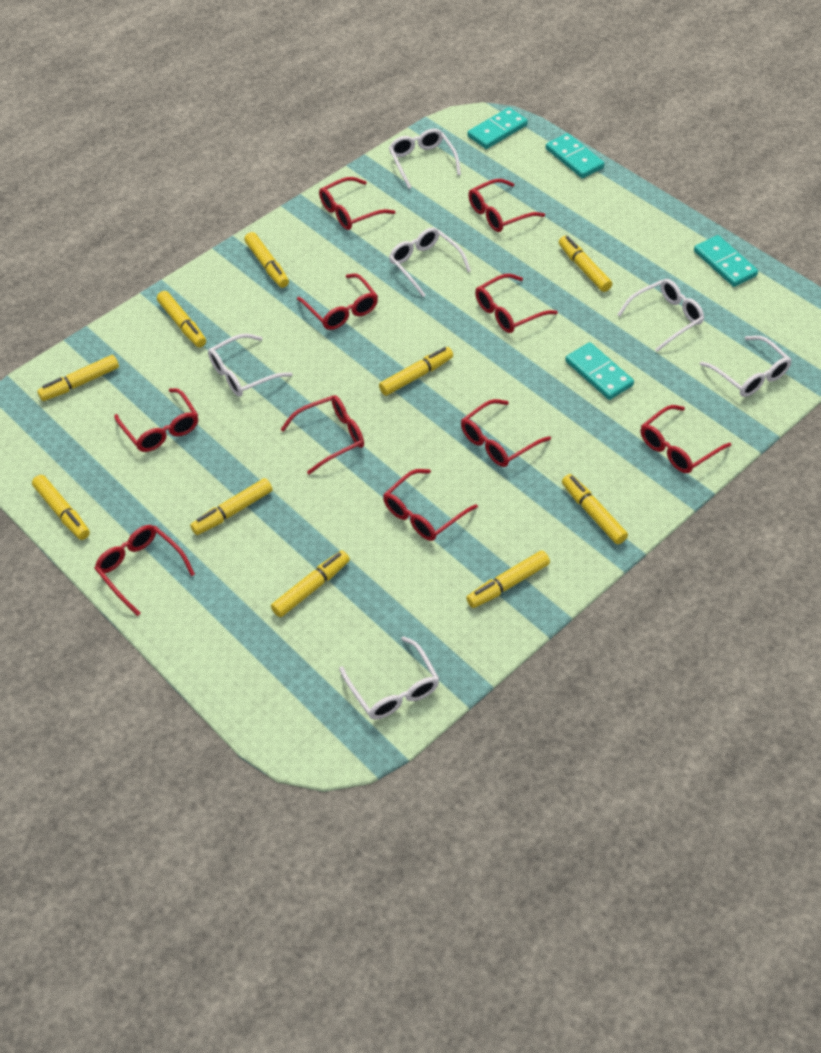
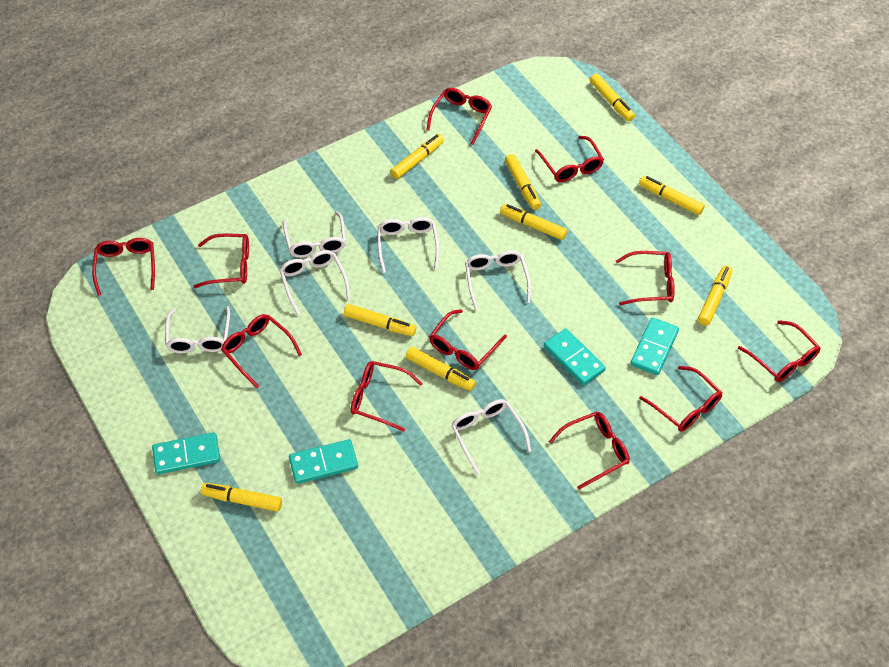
red glasses: 10 -> 11
yellow marker: 10 -> 9

